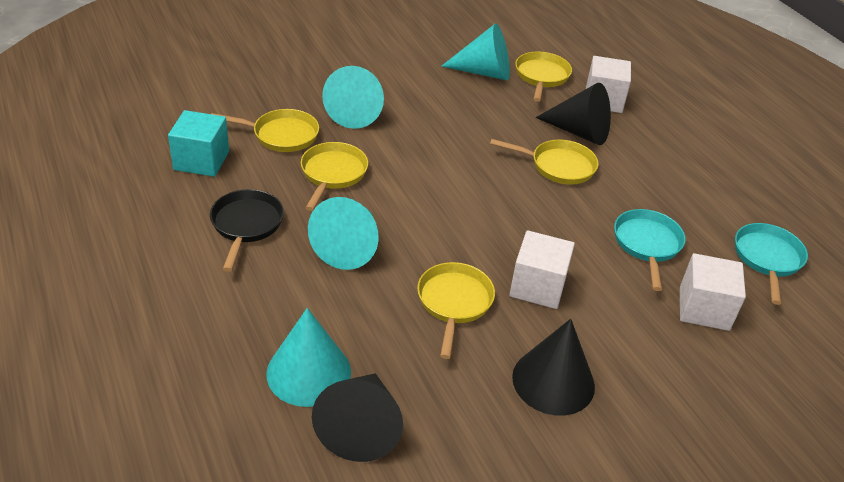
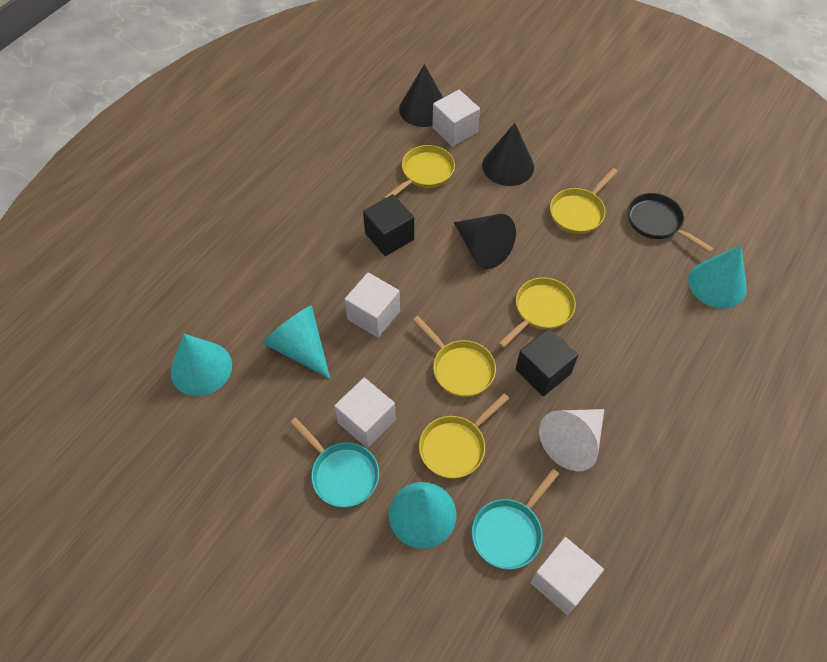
black cube: 0 -> 2
turquoise cube: 1 -> 0
white cone: 0 -> 1
white cube: 3 -> 4

